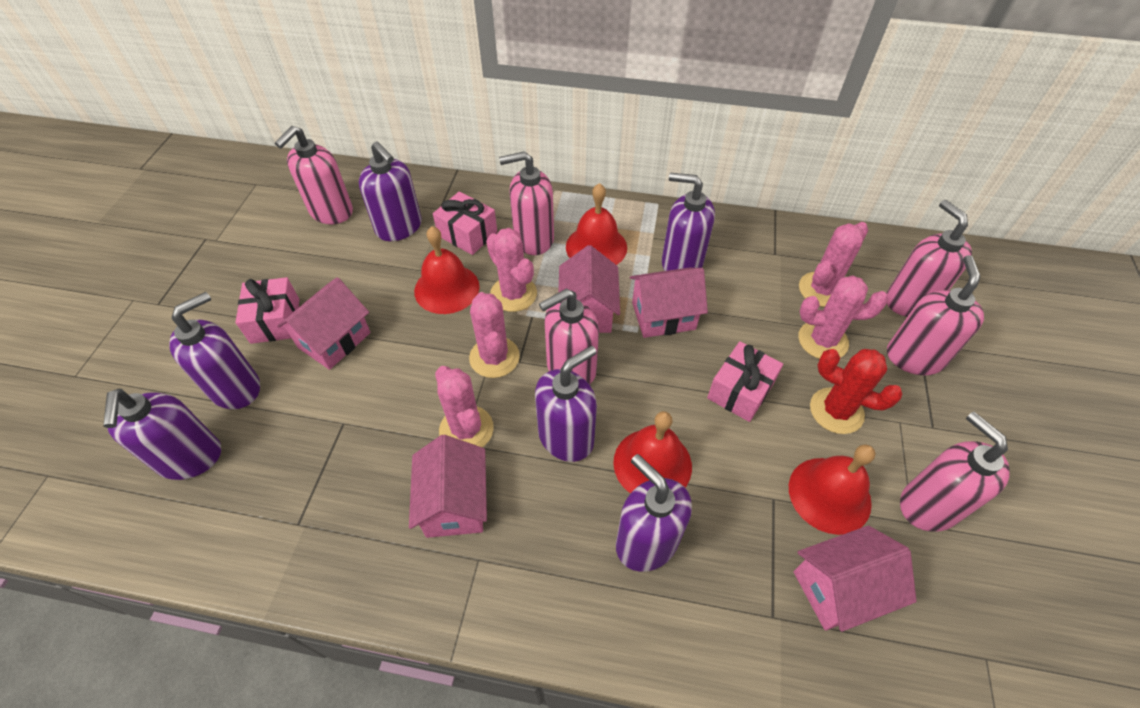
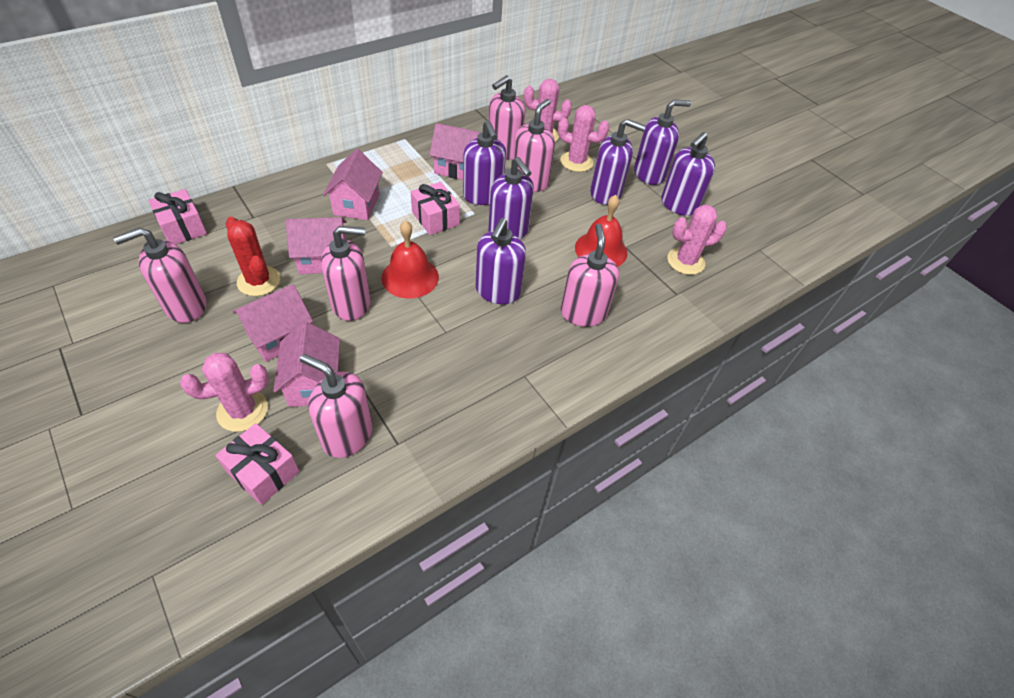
pink cactus: 5 -> 4
red bell: 4 -> 2

